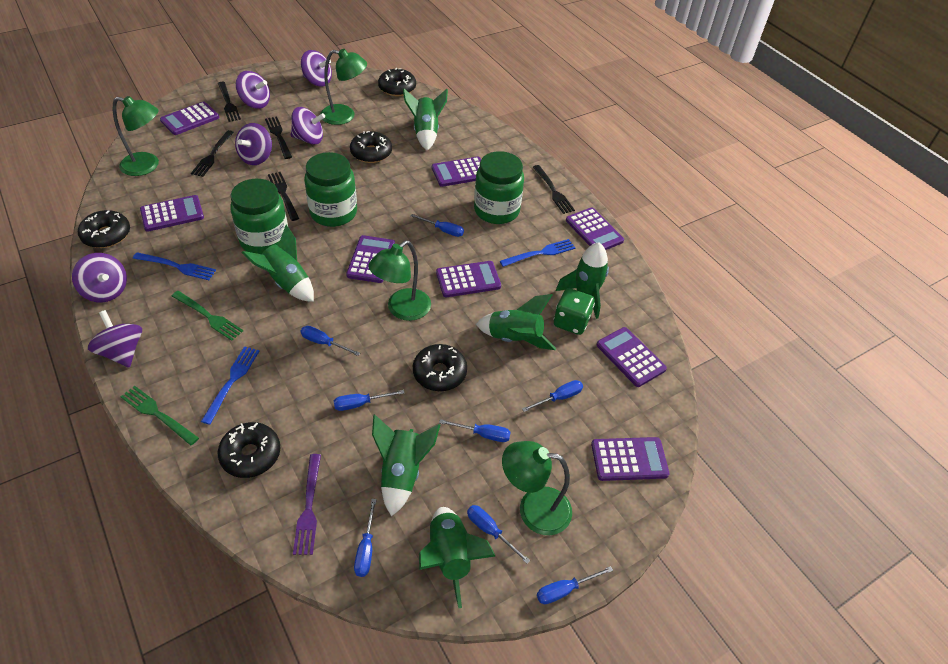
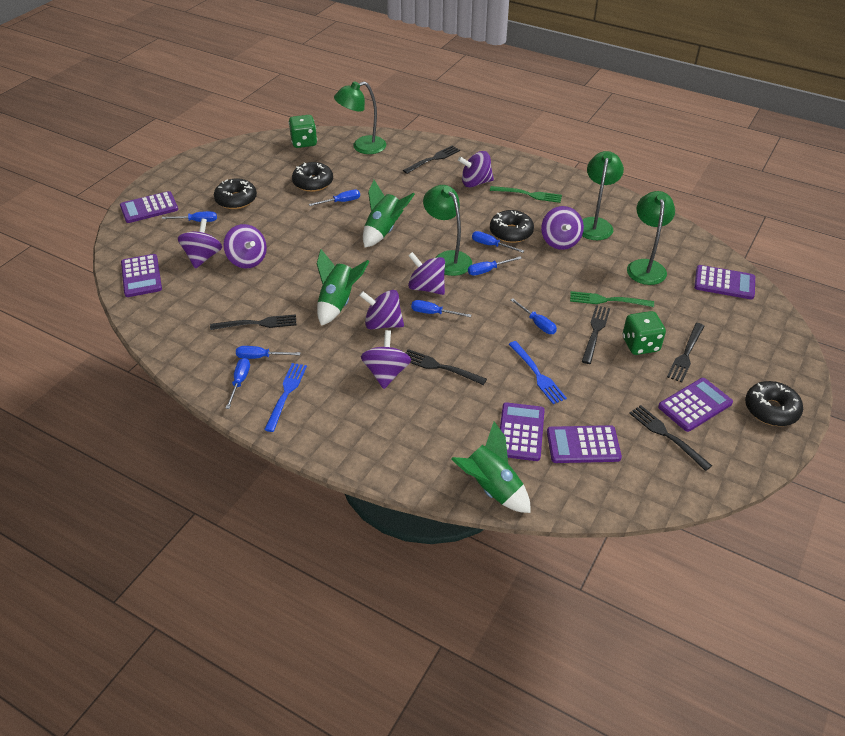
black donut: 5 -> 4
black fork: 5 -> 6
blue fork: 3 -> 2
green dice: 1 -> 2
green jar: 3 -> 0
green rocket: 6 -> 3
purple calculator: 8 -> 6
purple fork: 1 -> 0
purple spinning top: 6 -> 7

